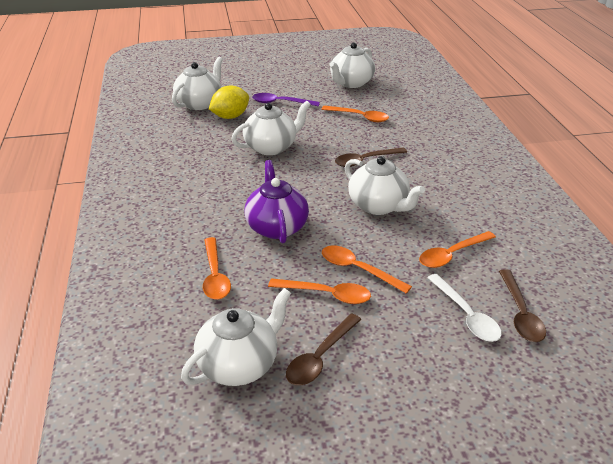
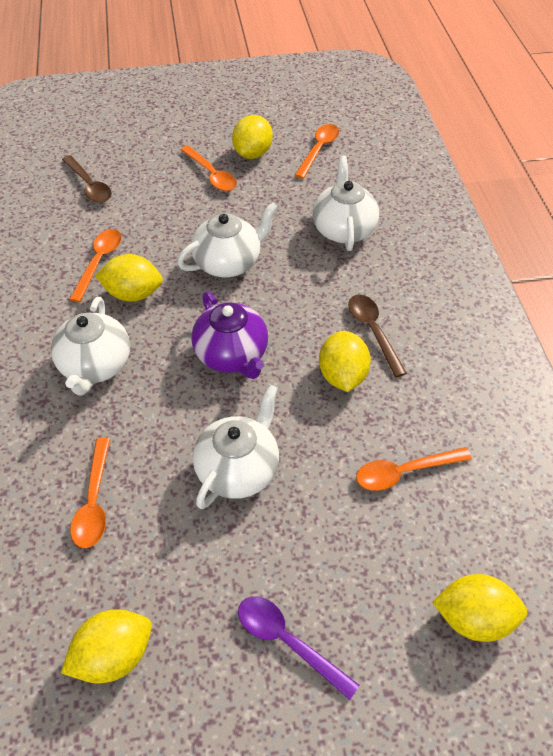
brown spoon: 3 -> 2
white spoon: 1 -> 0
white teapot: 5 -> 4
yellow lemon: 1 -> 5

